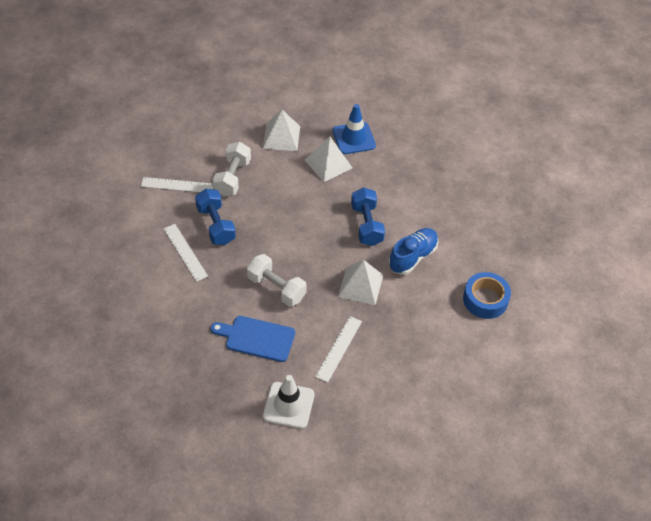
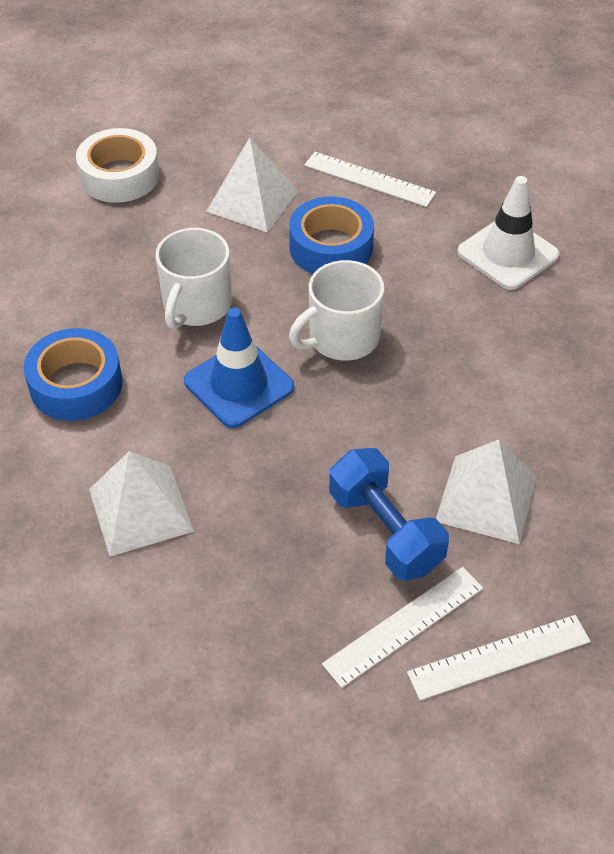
blue cutting board: 1 -> 0
blue dumbbell: 2 -> 1
blue shoe: 1 -> 0
blue tape: 1 -> 2
white dumbbell: 2 -> 0
white mug: 0 -> 2
white tape: 0 -> 1

